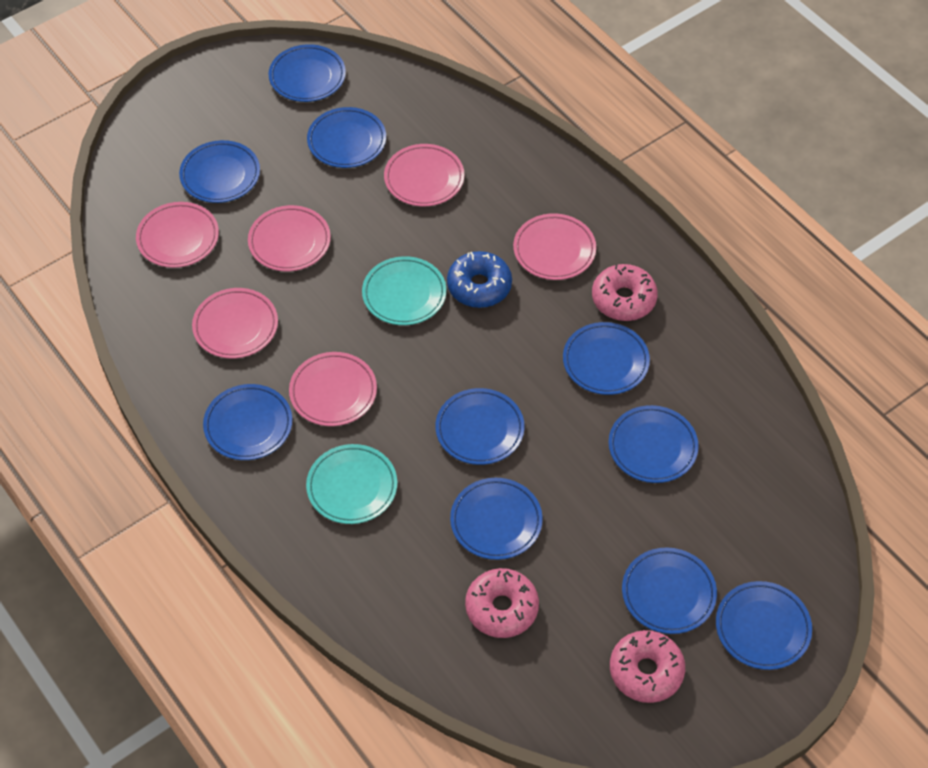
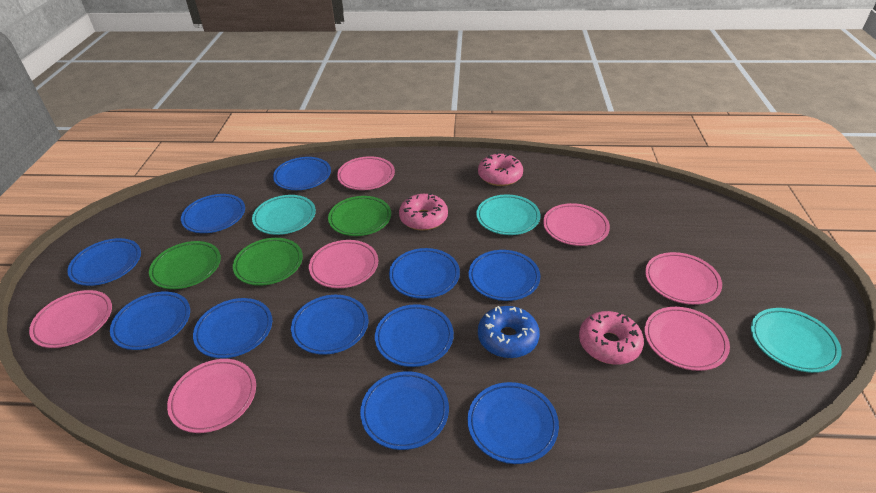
blue plate: 10 -> 11
green plate: 0 -> 3
pink plate: 6 -> 7
turquoise plate: 2 -> 3

